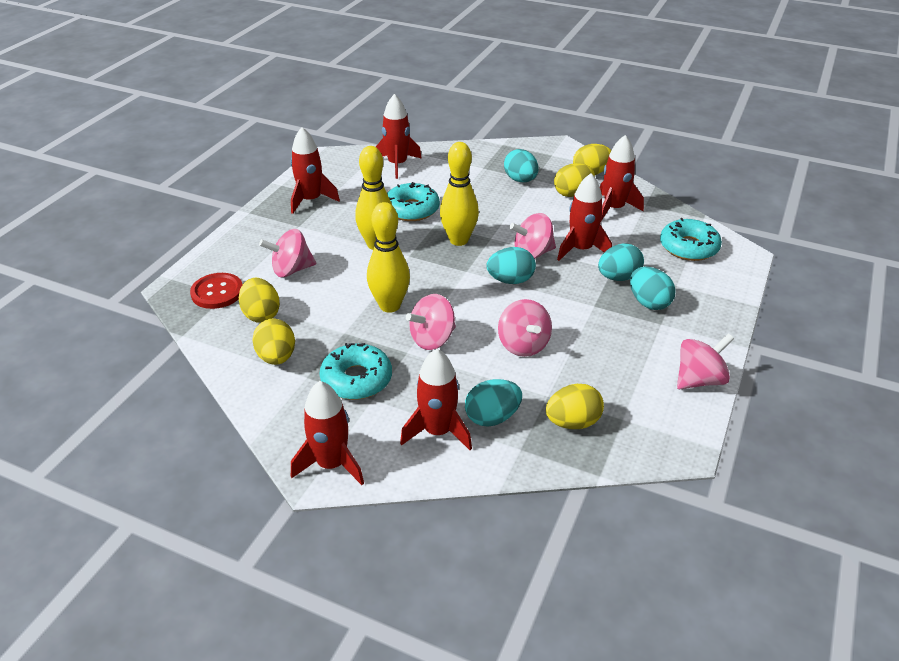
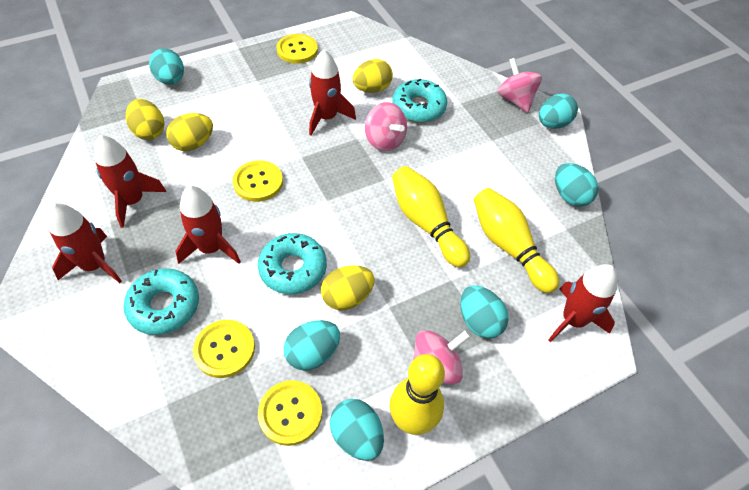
pink spinning top: 5 -> 3
red button: 1 -> 0
red rocket: 6 -> 5
turquoise egg: 5 -> 6
yellow button: 0 -> 4
yellow egg: 5 -> 4

